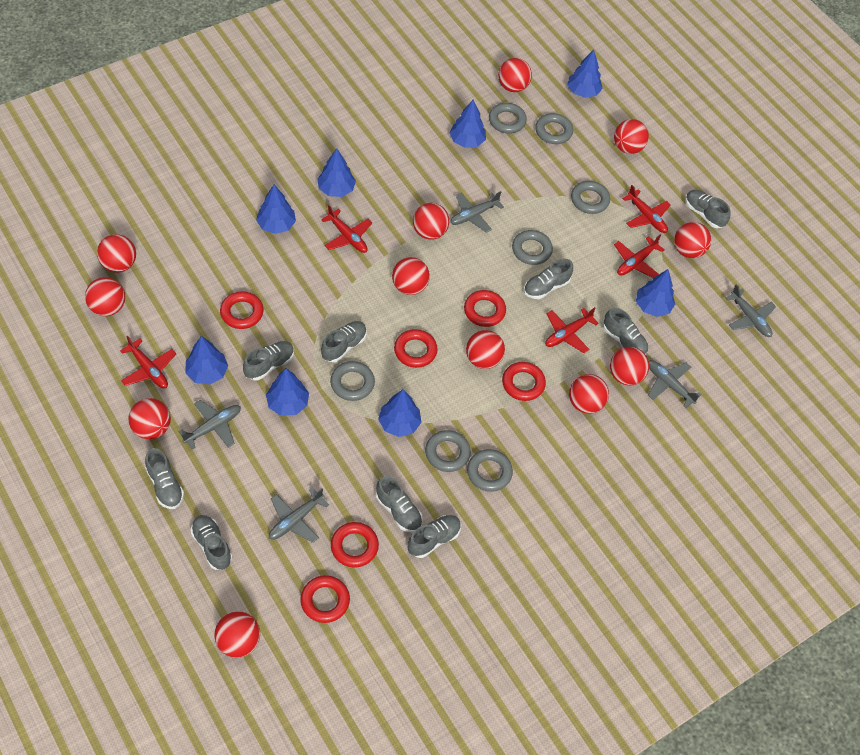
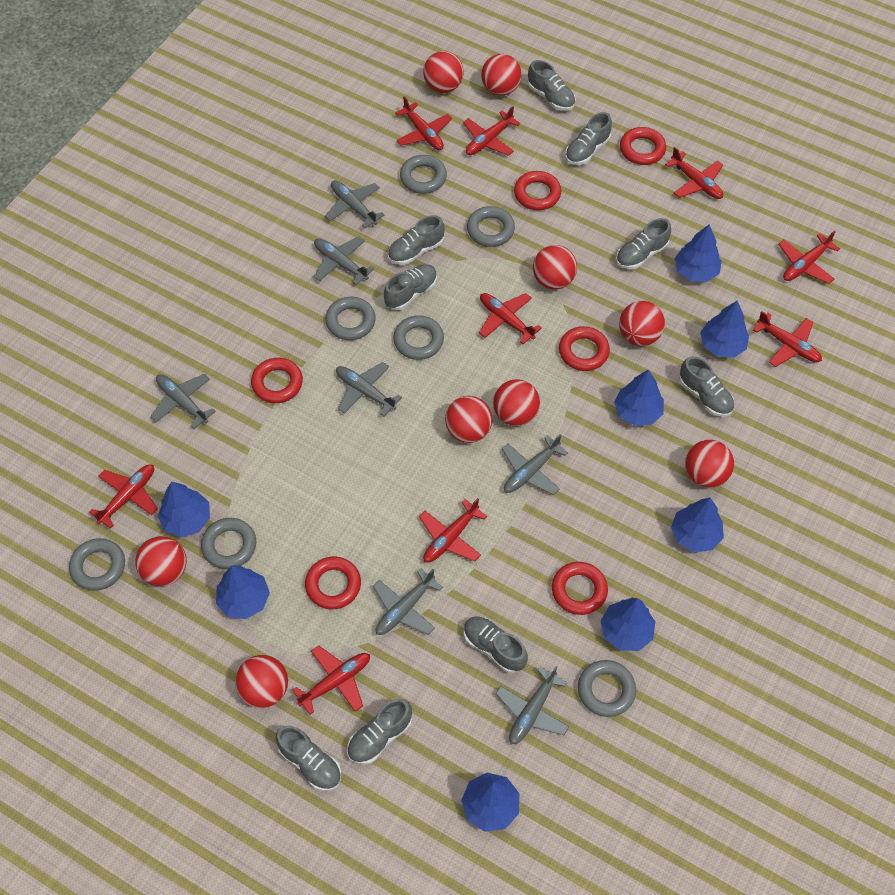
grey plane: 5 -> 7
red ball: 12 -> 9
red plane: 5 -> 9

